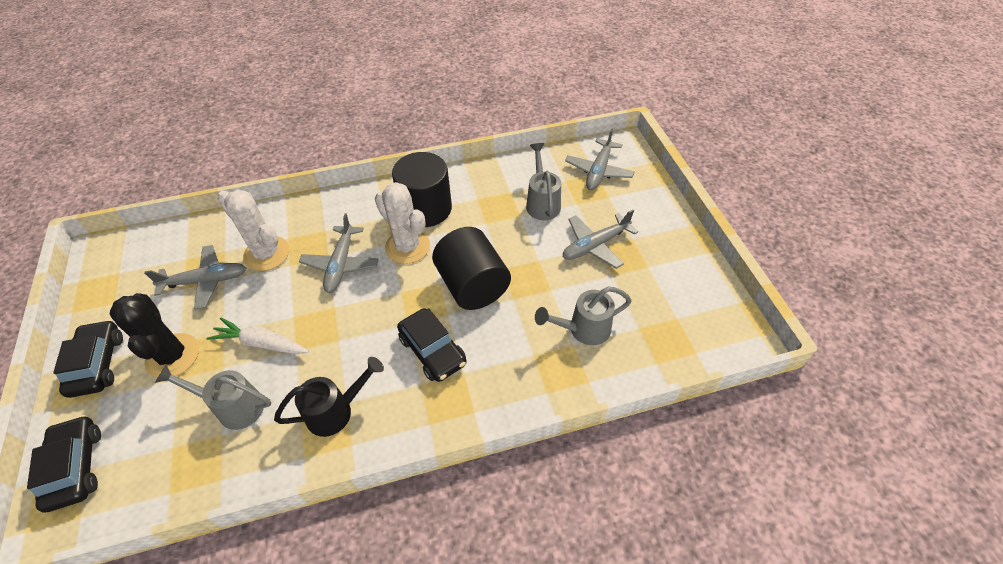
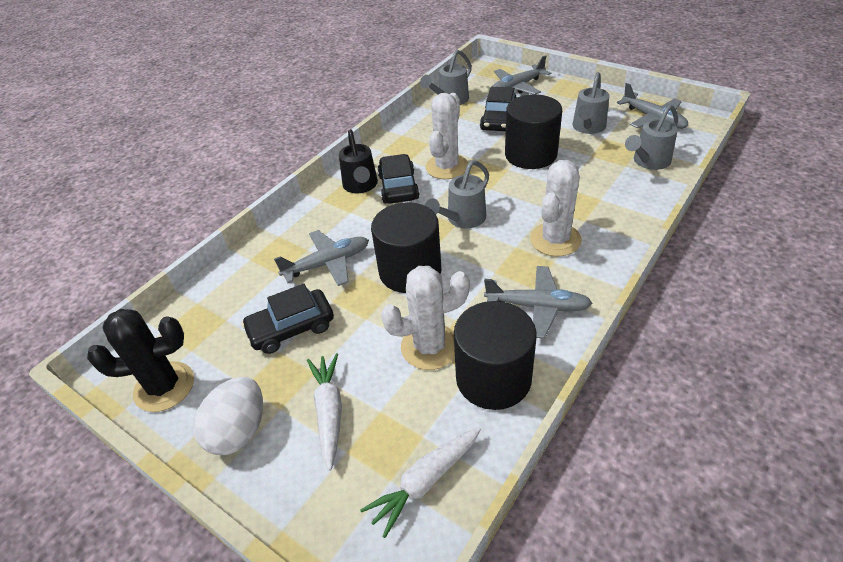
black cylinder: 2 -> 3
grey watering can: 3 -> 4
white cactus: 2 -> 3
white carrot: 1 -> 2
white egg: 0 -> 1

